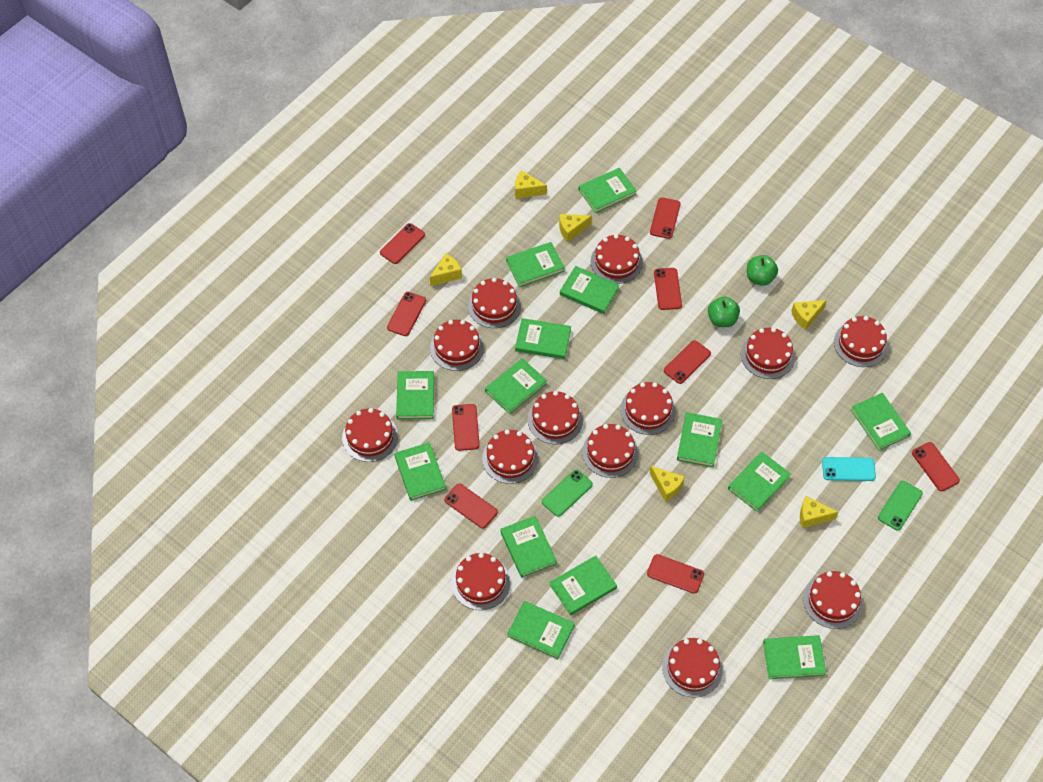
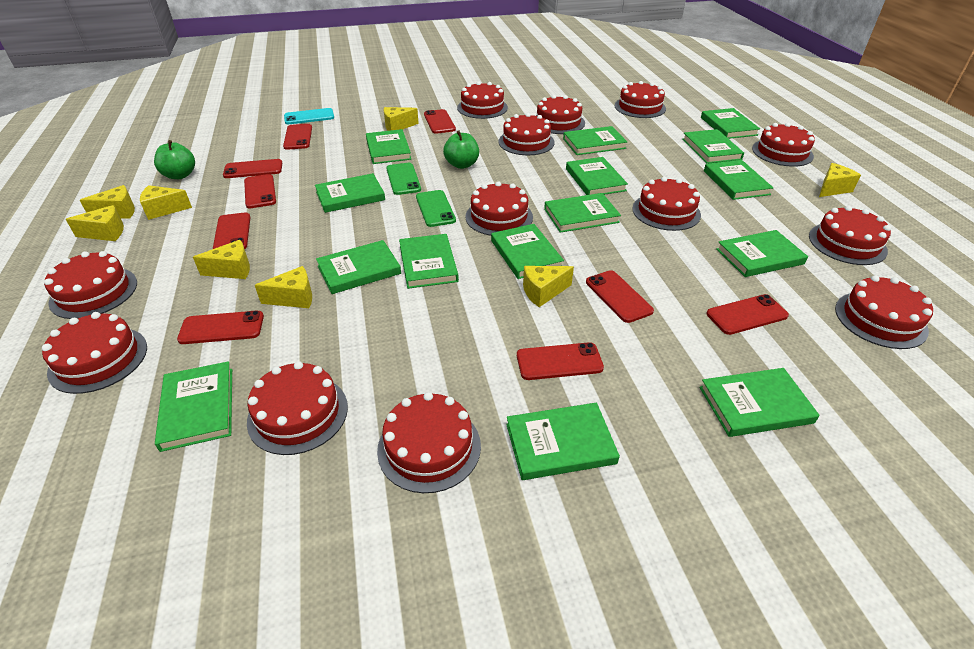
green book: 14 -> 15
yellow cheese: 6 -> 8

